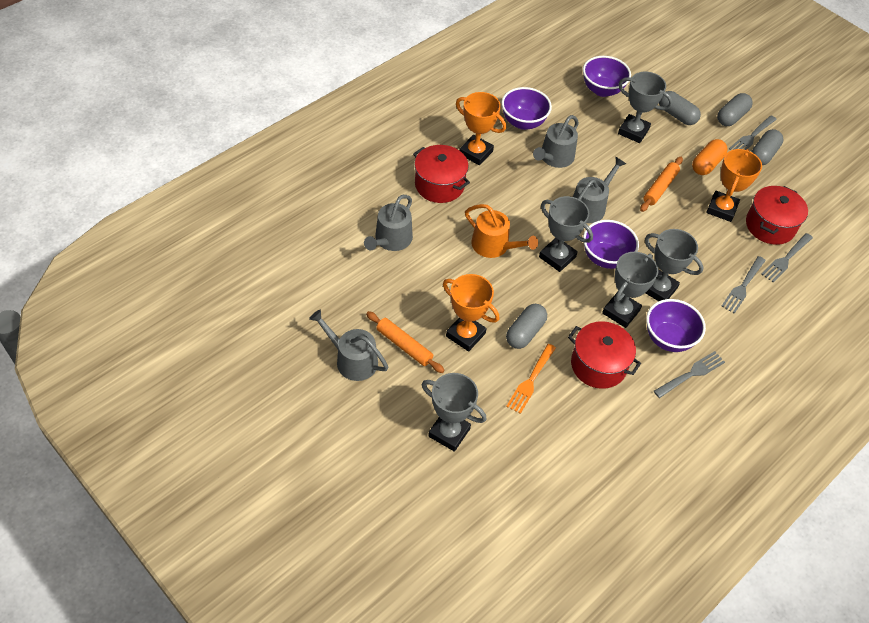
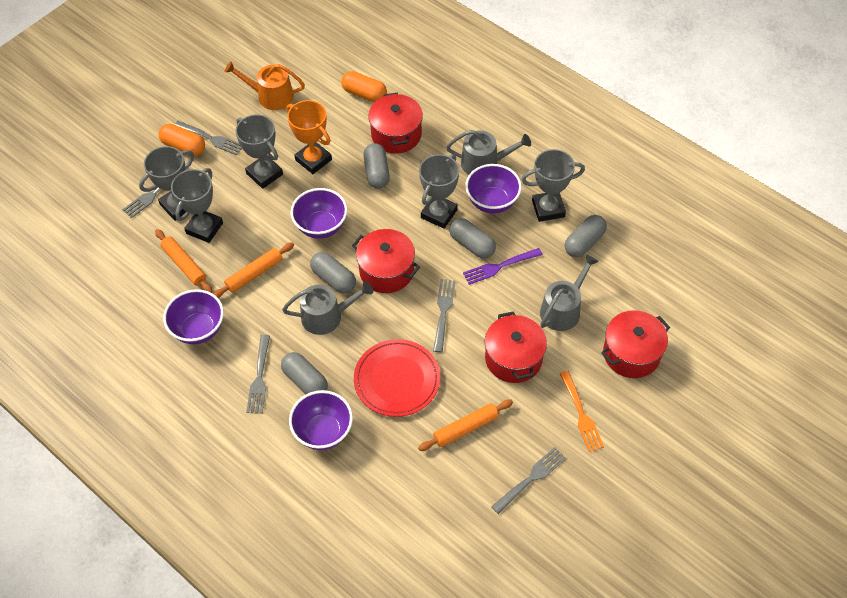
grey capsule: 4 -> 5
grey fork: 4 -> 5
grey watering can: 4 -> 3
orange capsule: 1 -> 2
orange rolling pin: 2 -> 3
orange trophy: 3 -> 1
purple fork: 0 -> 1
red plate: 0 -> 1
red pot: 3 -> 4

